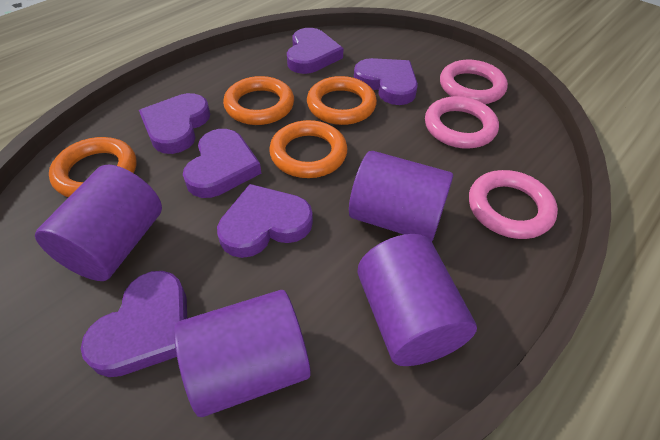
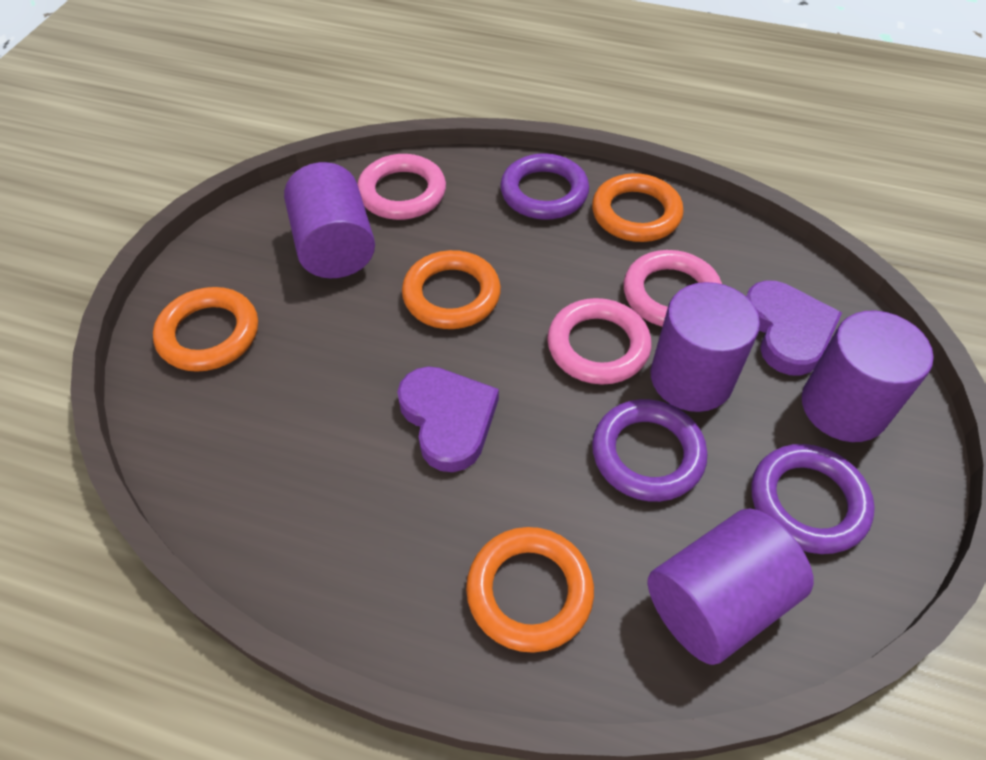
purple heart: 6 -> 2
purple ring: 0 -> 3

